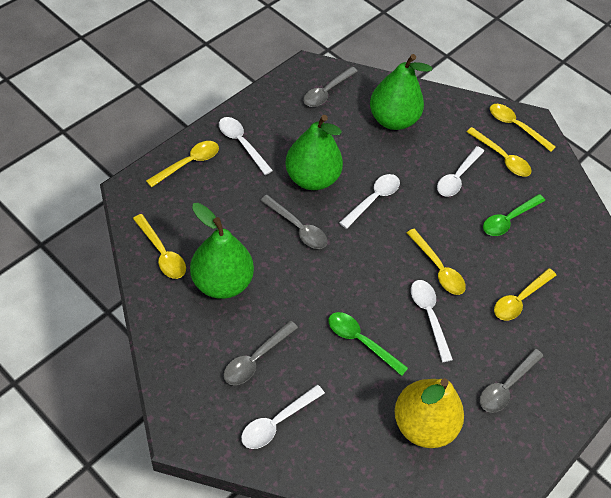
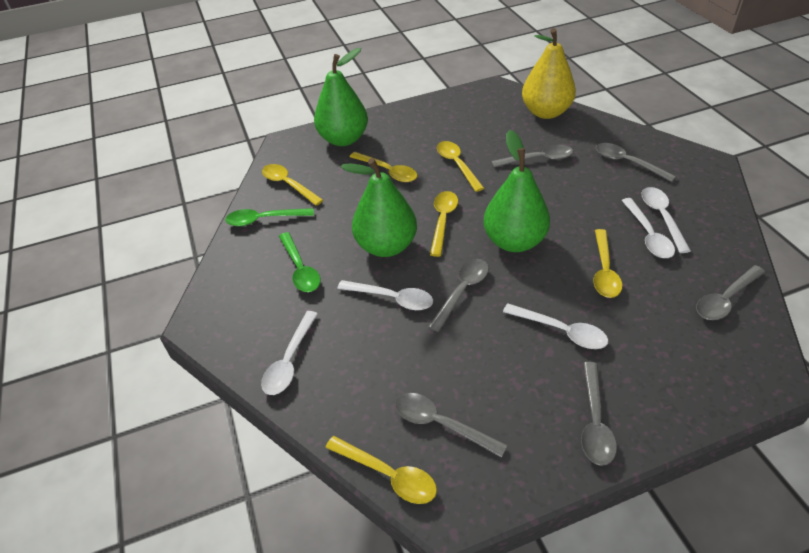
grey spoon: 4 -> 6

